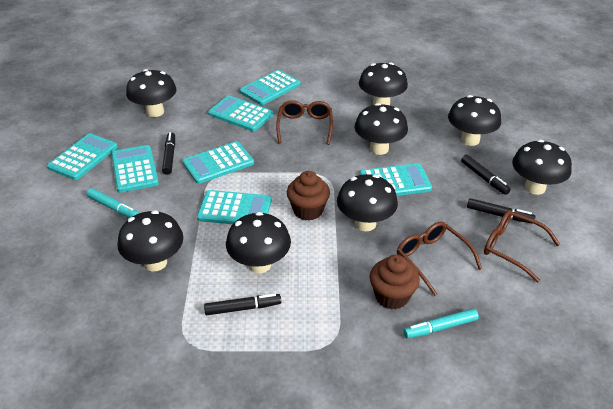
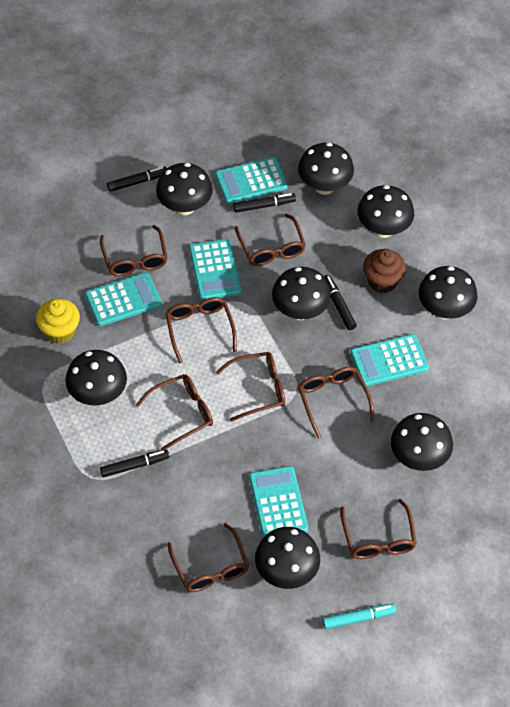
brown cupcake: 2 -> 1
brown glasses: 3 -> 8
turquoise calculator: 7 -> 5
turquoise marker: 2 -> 1
yellow cupcake: 0 -> 1

